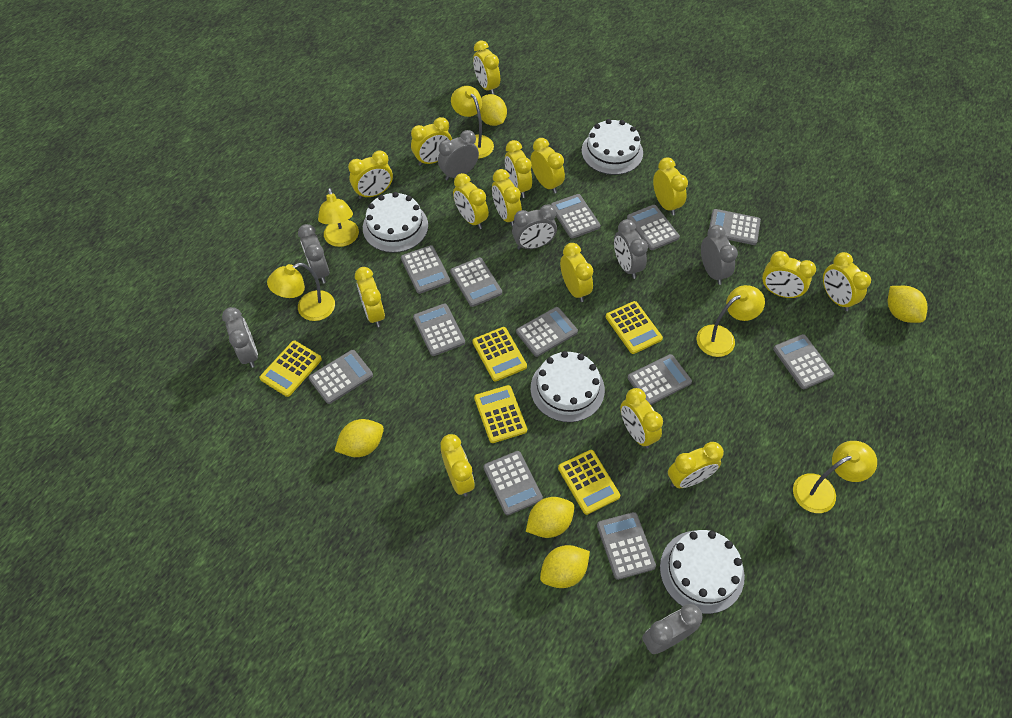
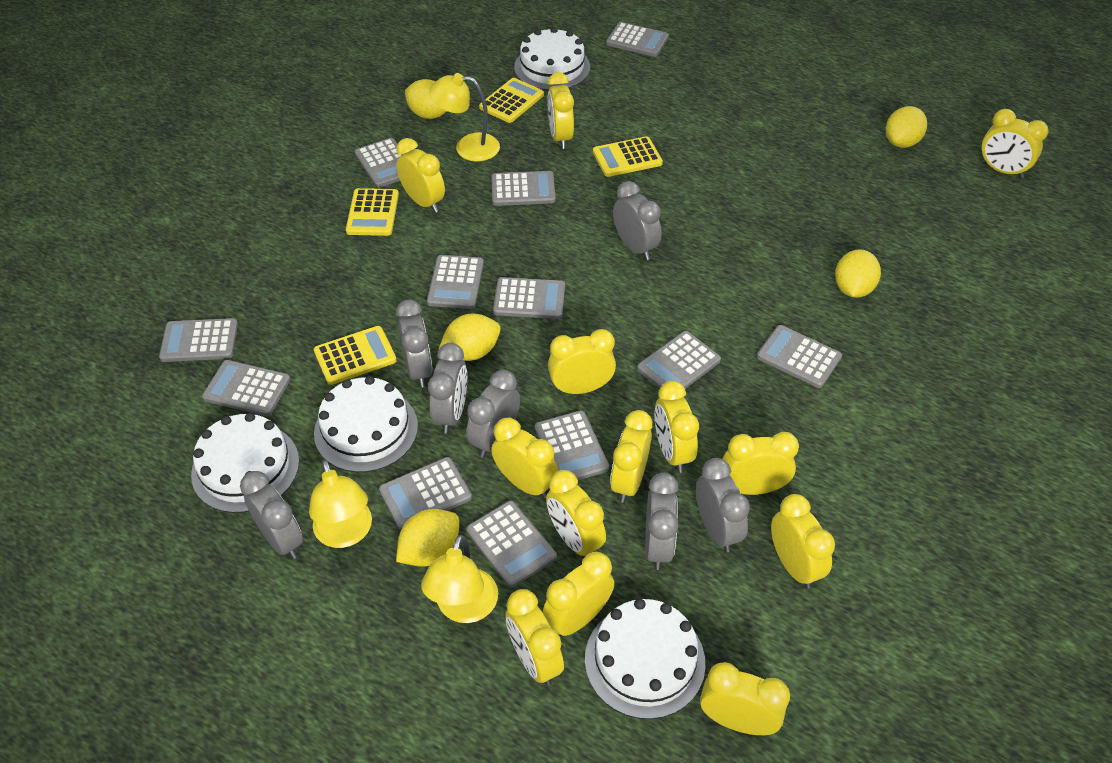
yellow calculator: 5 -> 4
yellow clock: 15 -> 13
yellow lamp: 5 -> 3

